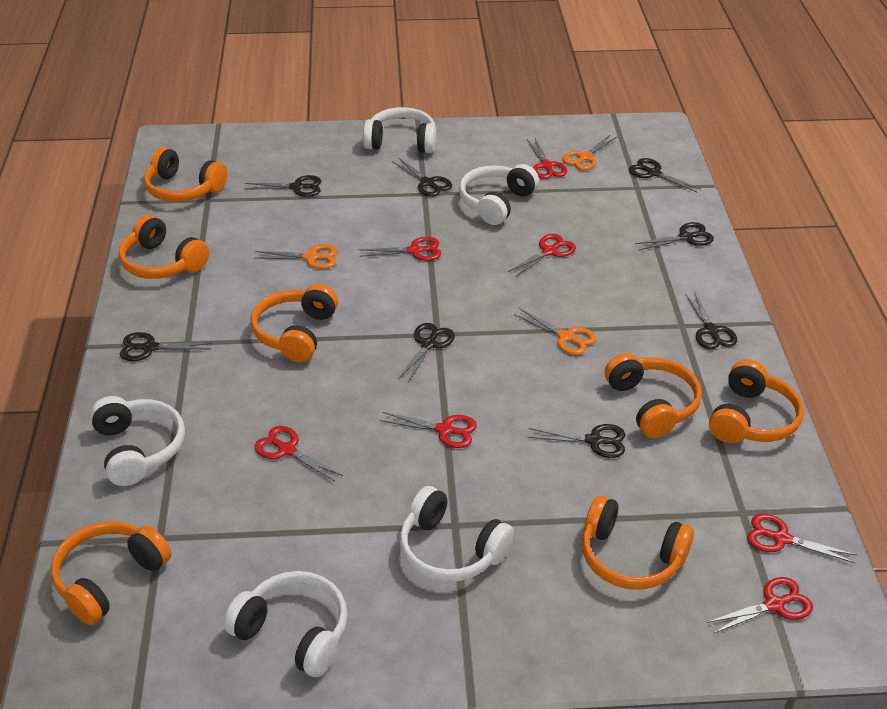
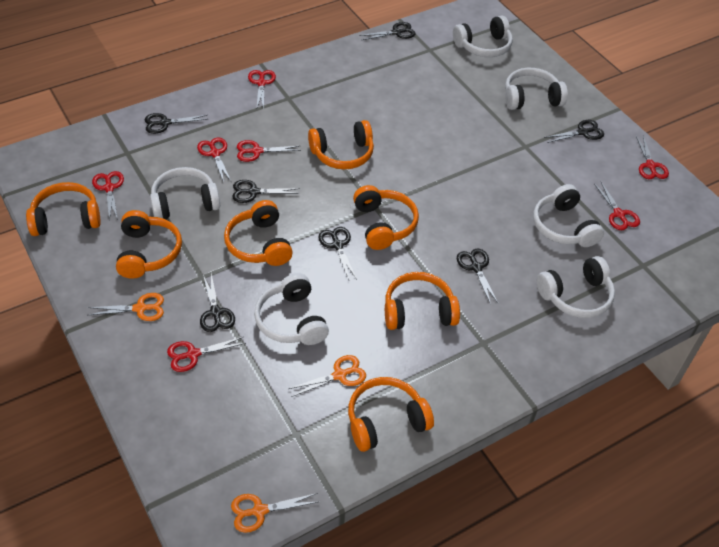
black scissors: 8 -> 7
white headphones: 5 -> 6

